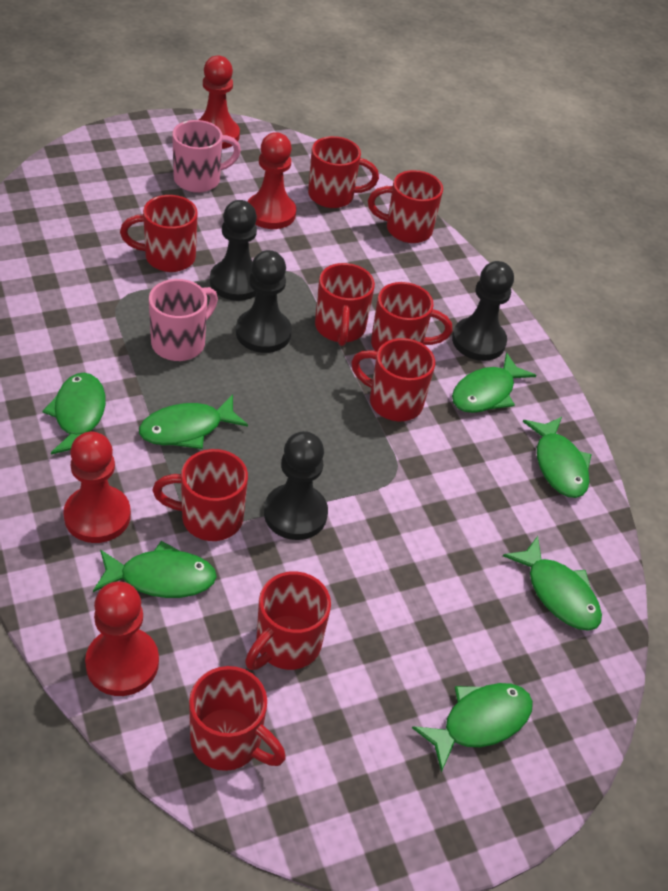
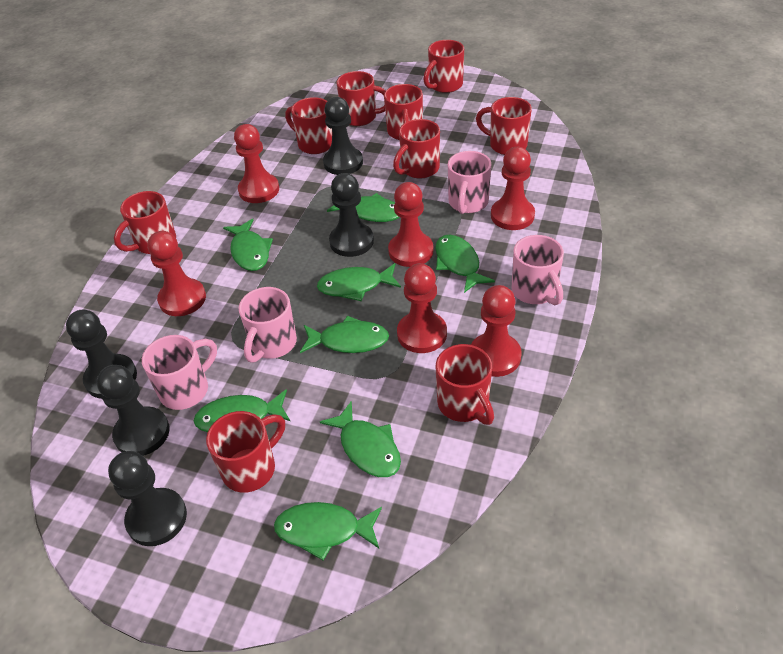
black pawn: 4 -> 5
green fish: 7 -> 8
pink mug: 2 -> 4
red pawn: 4 -> 6

